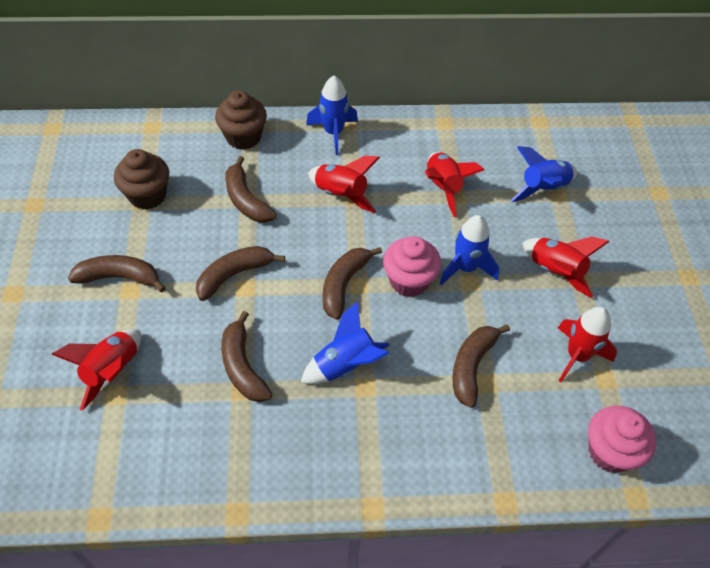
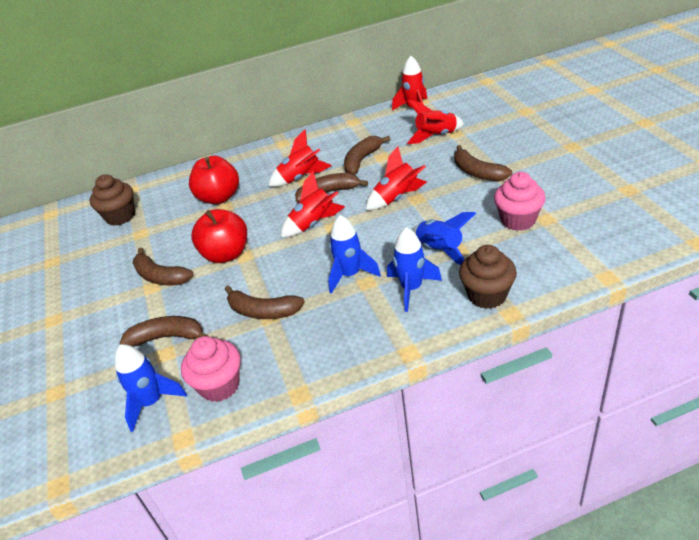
red apple: 0 -> 2

